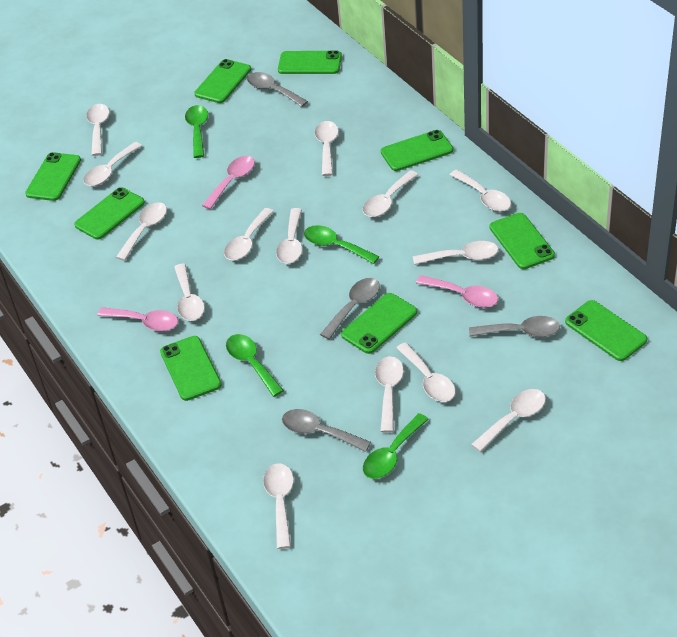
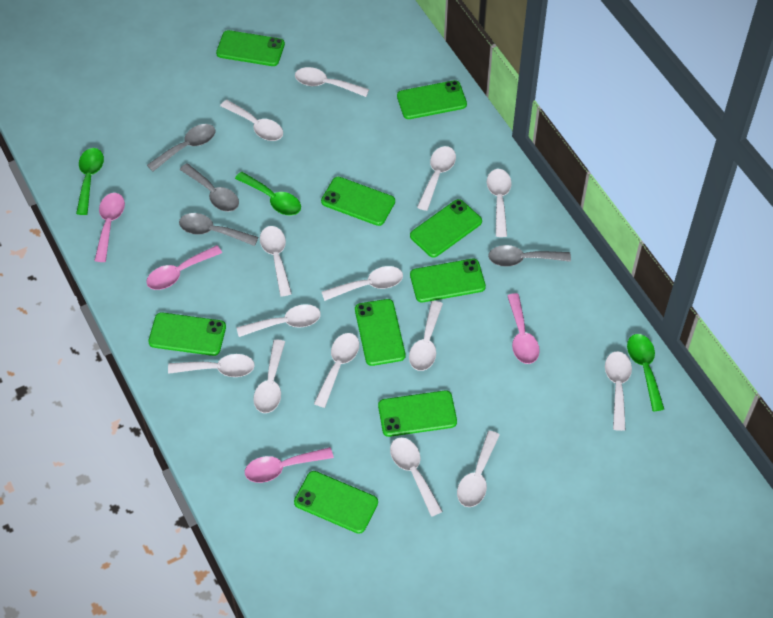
green spoon: 4 -> 3
pink spoon: 3 -> 4

